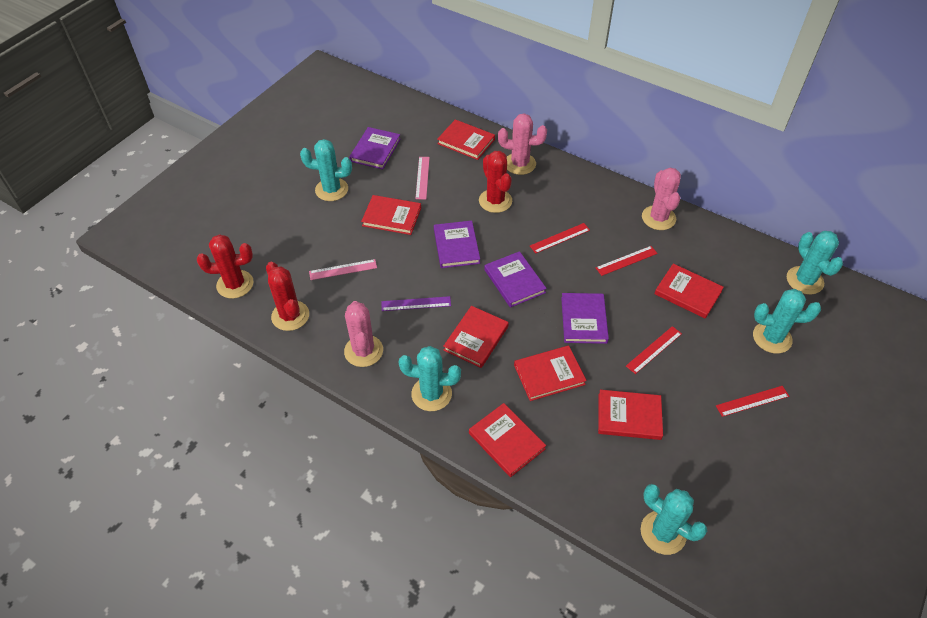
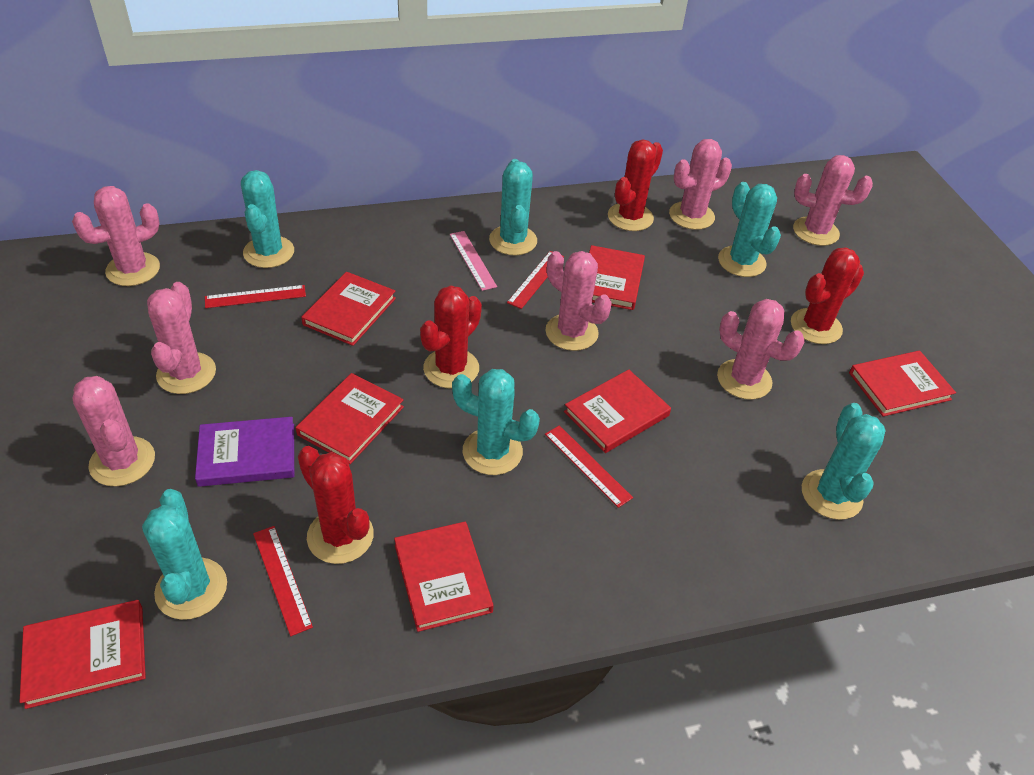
pink cactus: 3 -> 7
pink ruler: 2 -> 1
purple book: 4 -> 1
purple ruler: 1 -> 0
red cactus: 3 -> 4
turquoise cactus: 5 -> 6

